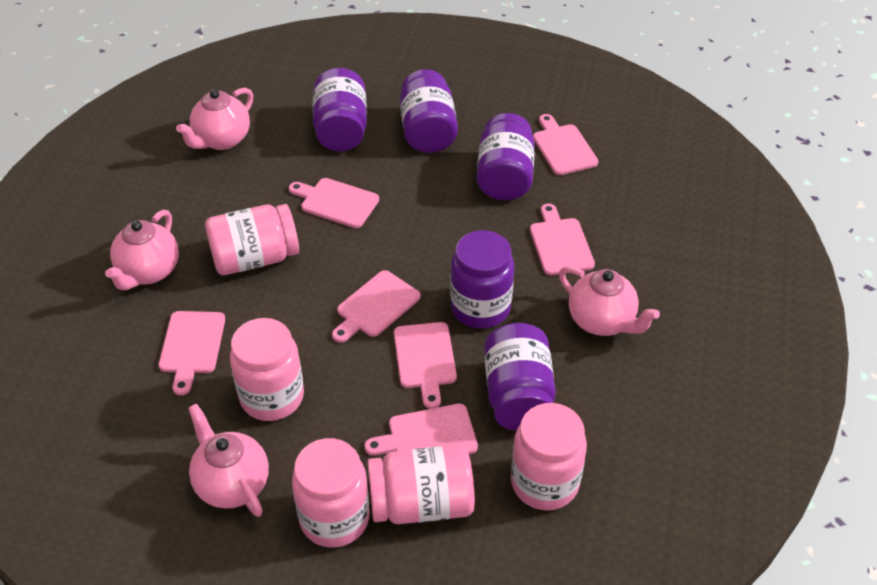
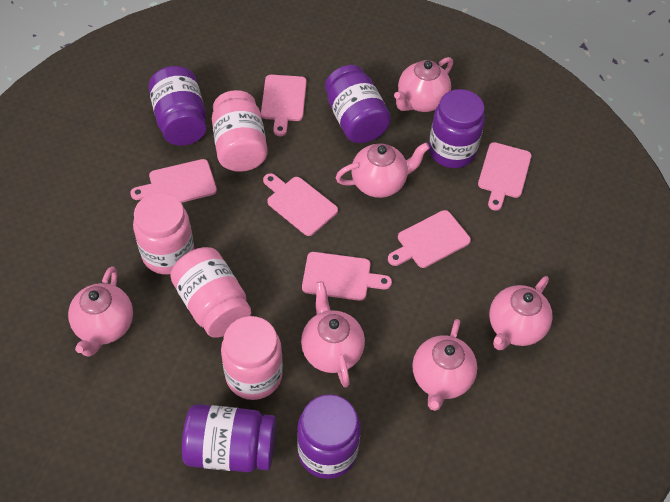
pink cutting board: 7 -> 6
pink jar: 5 -> 4
pink teapot: 4 -> 6

